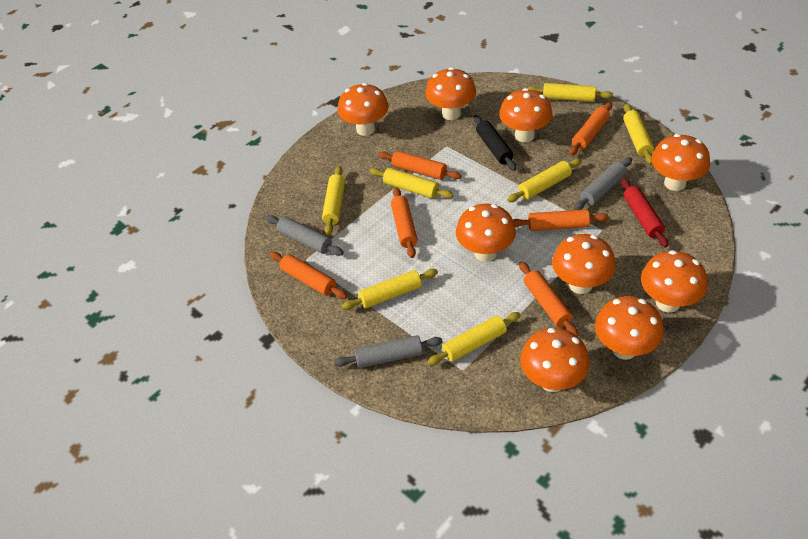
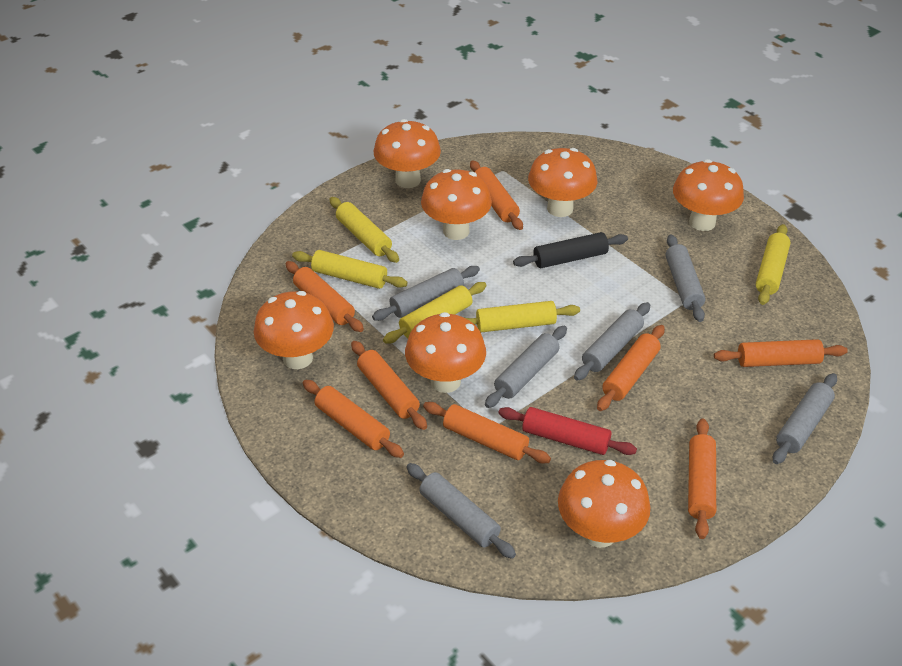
grey rolling pin: 3 -> 6
orange mushroom: 9 -> 7
orange rolling pin: 6 -> 8
yellow rolling pin: 7 -> 5

